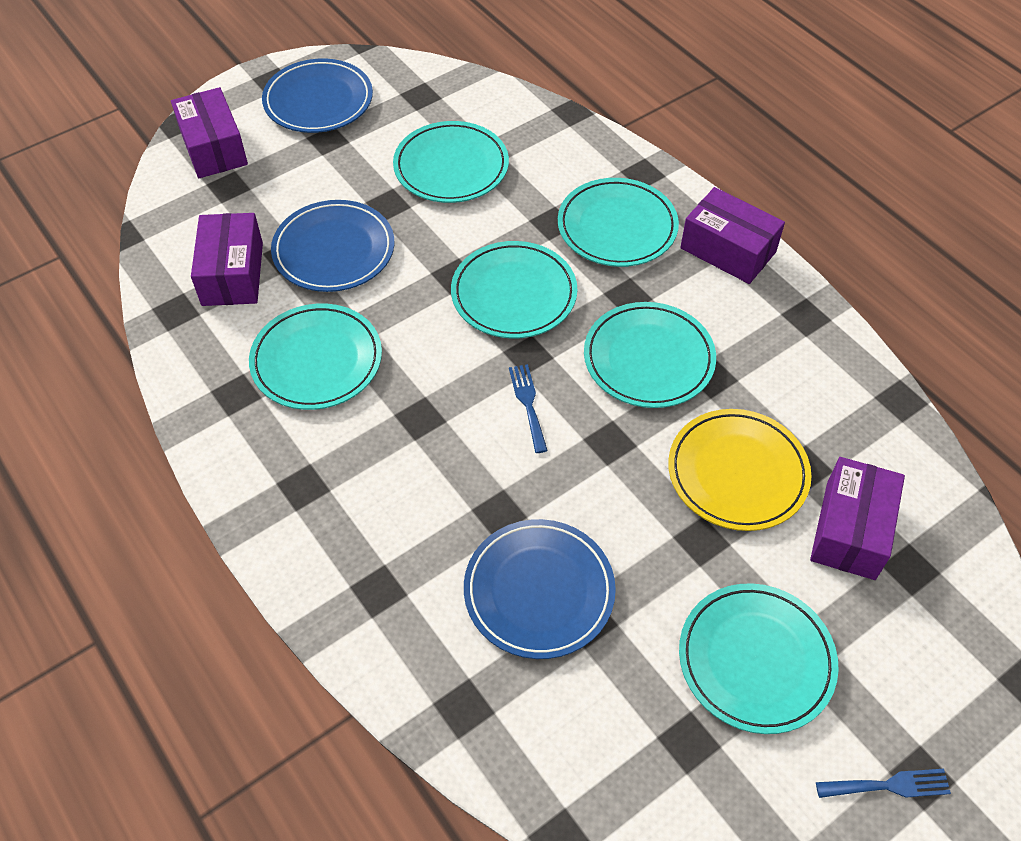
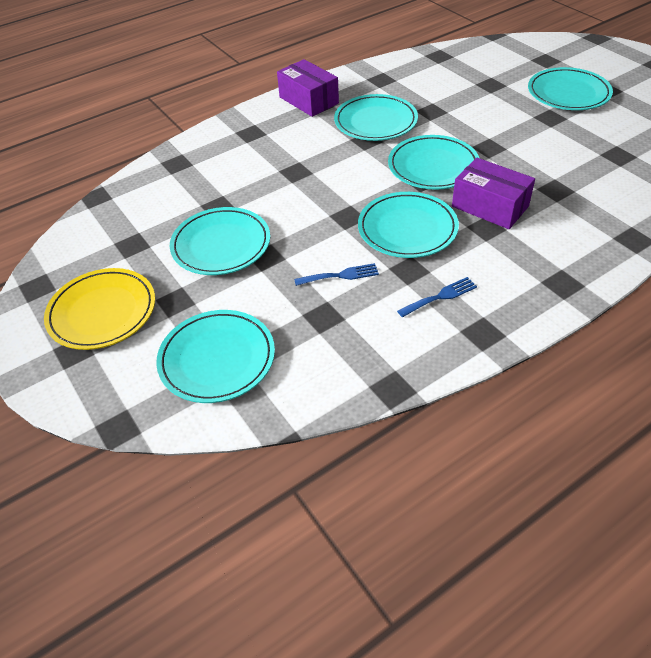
blue plate: 3 -> 0
purple box: 4 -> 2

